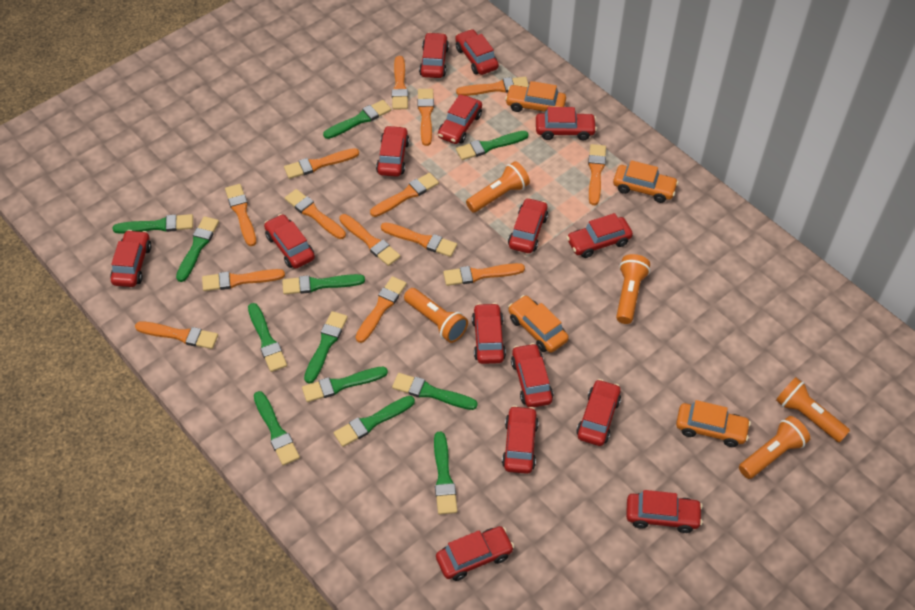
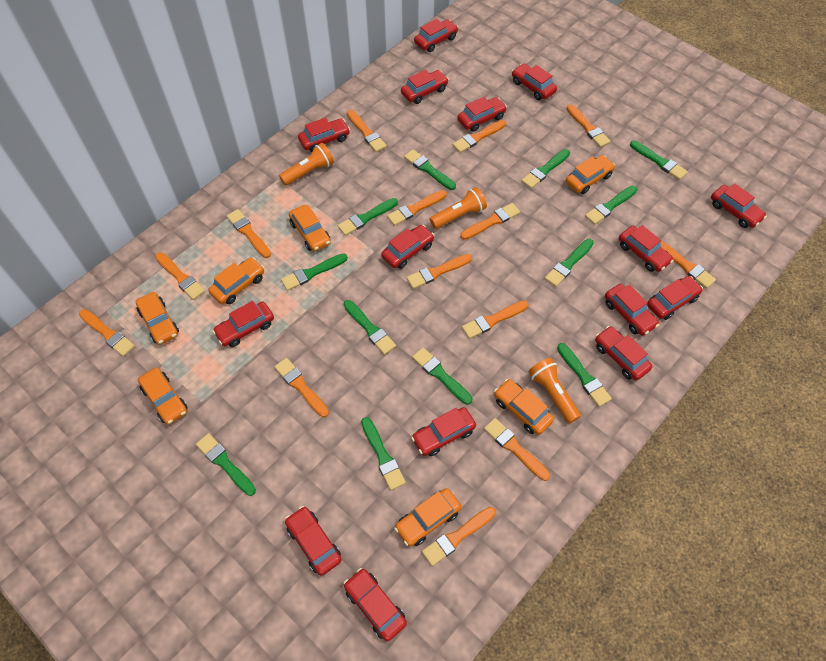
orange car: 4 -> 7
orange flashlight: 5 -> 3

